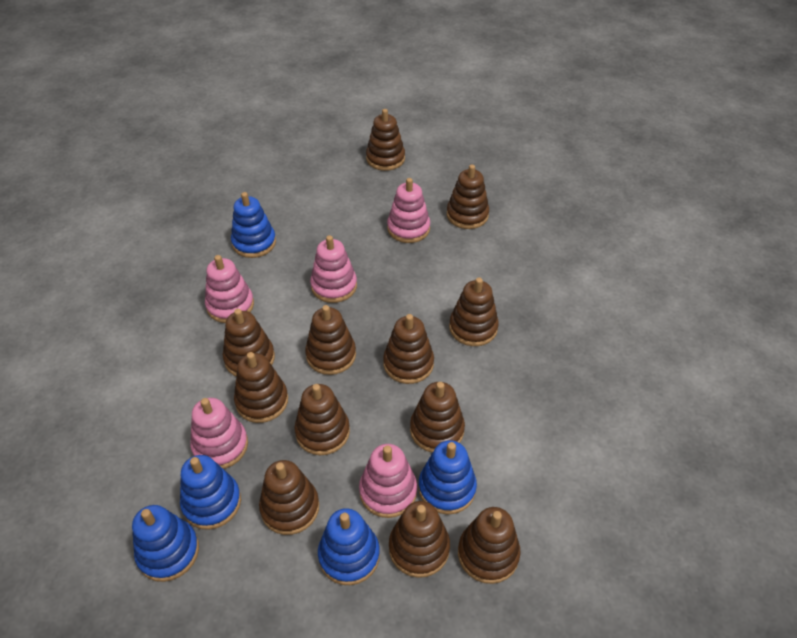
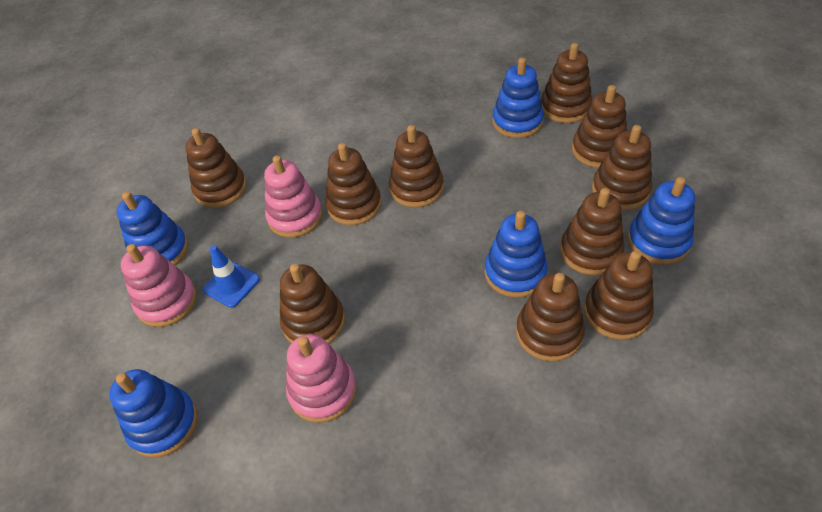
blue traffic cone: 0 -> 1
brown stacking toy: 12 -> 10
pink stacking toy: 5 -> 3

